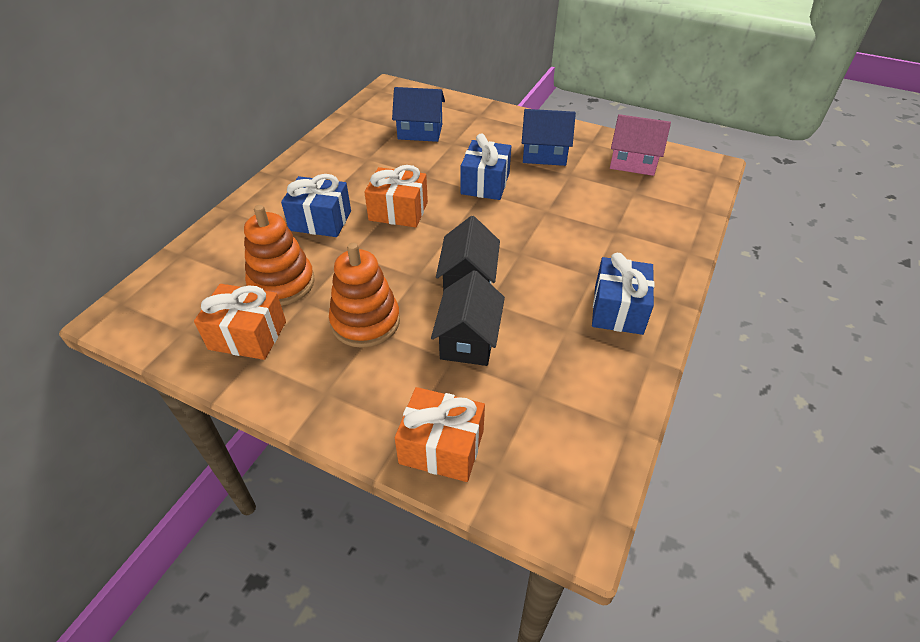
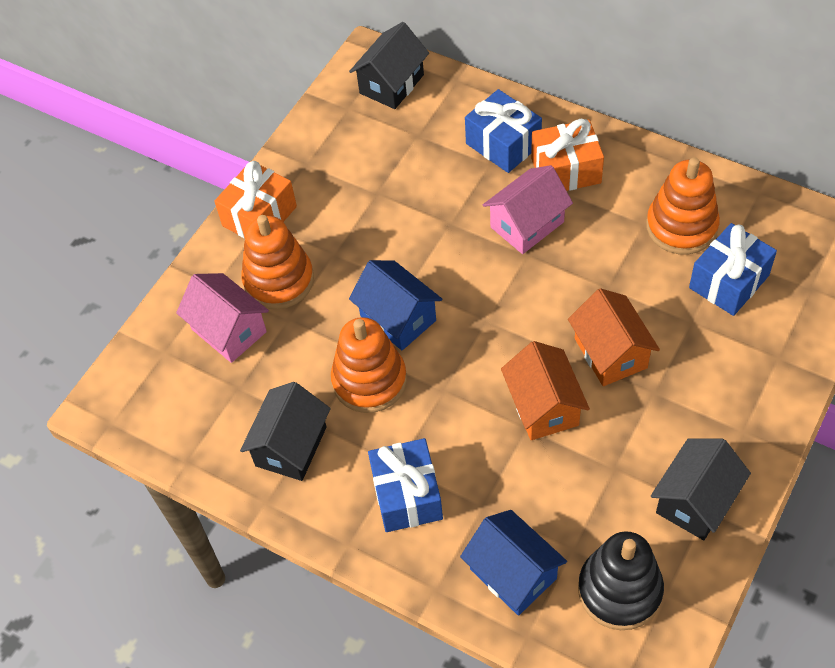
black house: 2 -> 3
black stacking toy: 0 -> 1
orange gift: 3 -> 2
orange house: 0 -> 2
orange stacking toy: 2 -> 3
pink house: 1 -> 2

